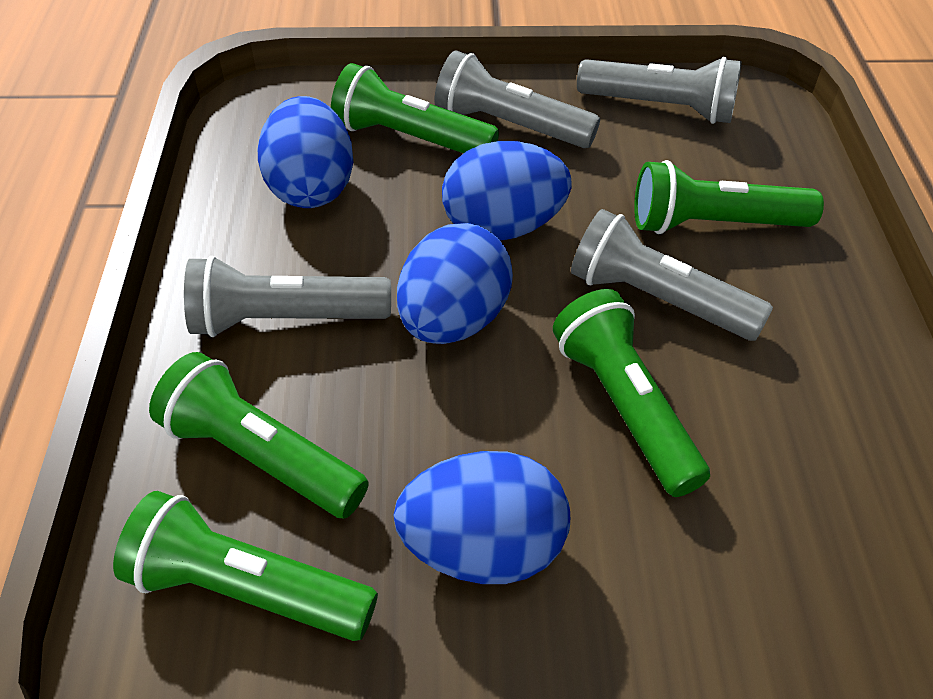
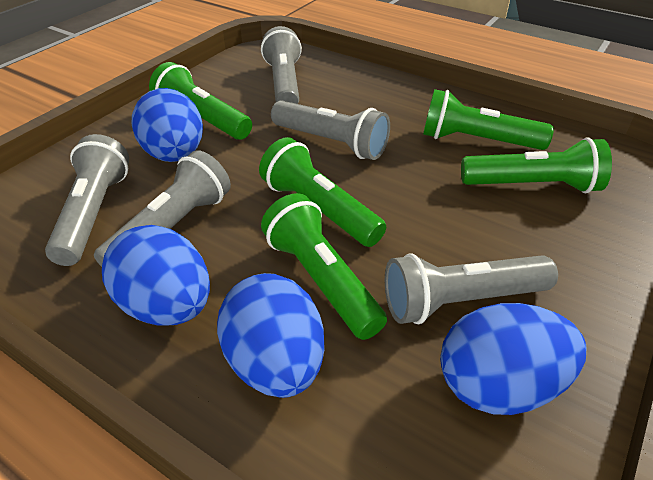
grey flashlight: 4 -> 5

